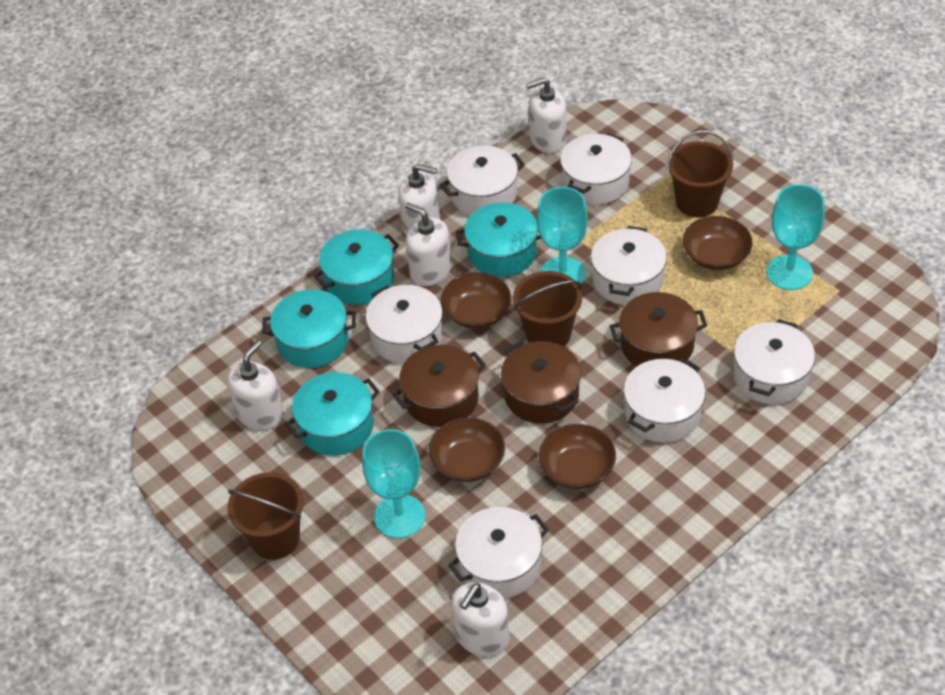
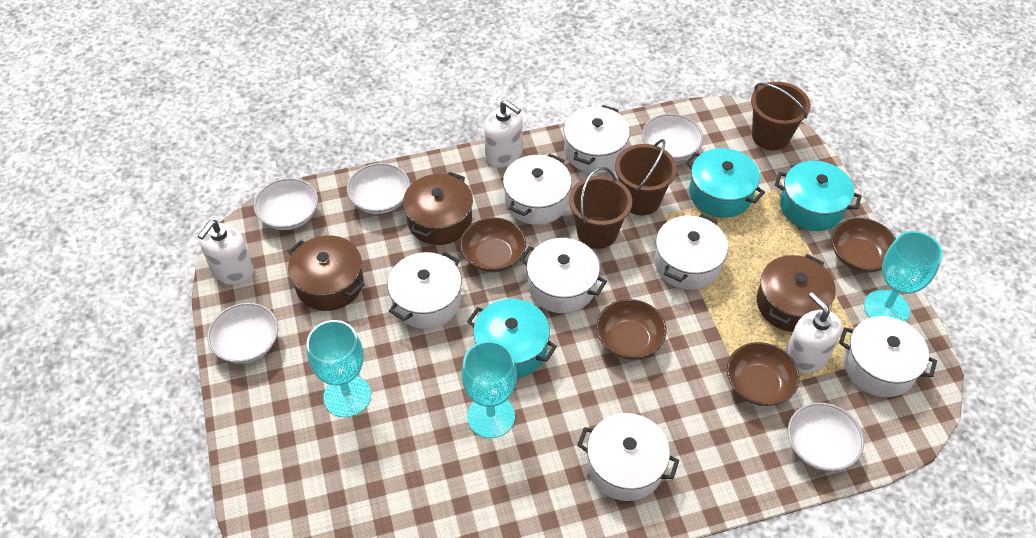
turquoise pot: 4 -> 3
white bowl: 0 -> 5
white soap dispenser: 5 -> 3

